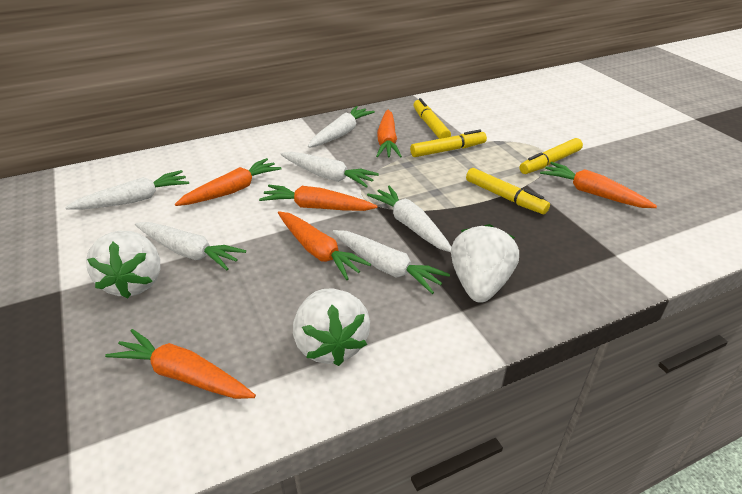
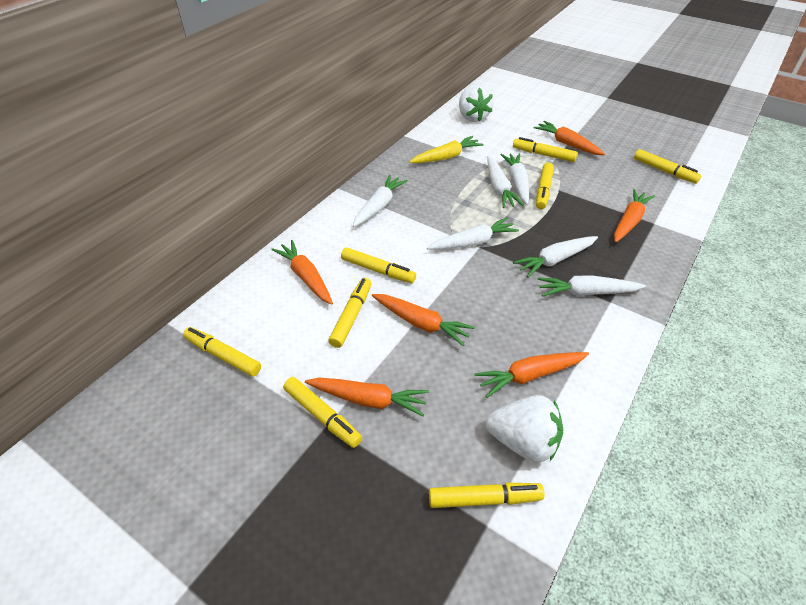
white strawberry: 3 -> 2
yellow carrot: 0 -> 1
yellow marker: 4 -> 8

